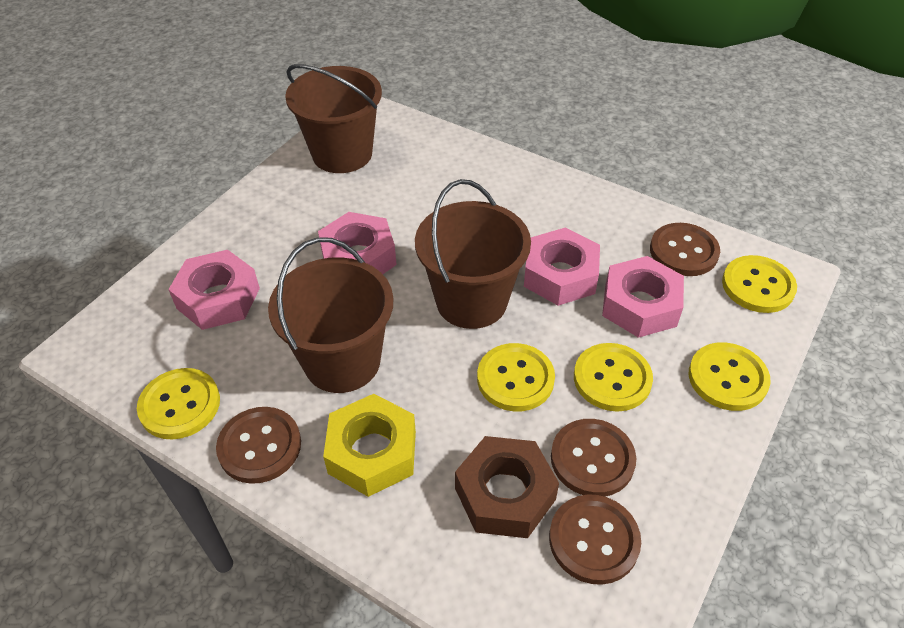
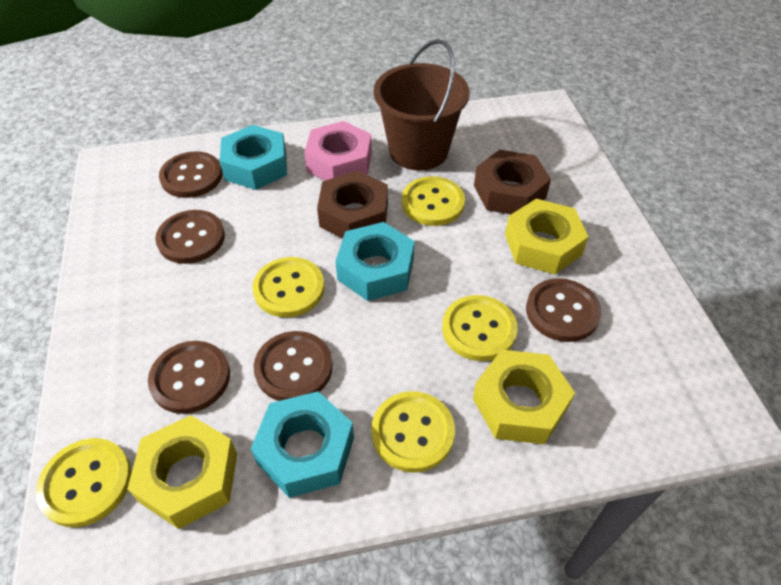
brown bucket: 3 -> 1
brown button: 4 -> 5
brown nut: 1 -> 2
pink nut: 4 -> 1
turquoise nut: 0 -> 3
yellow nut: 1 -> 3

